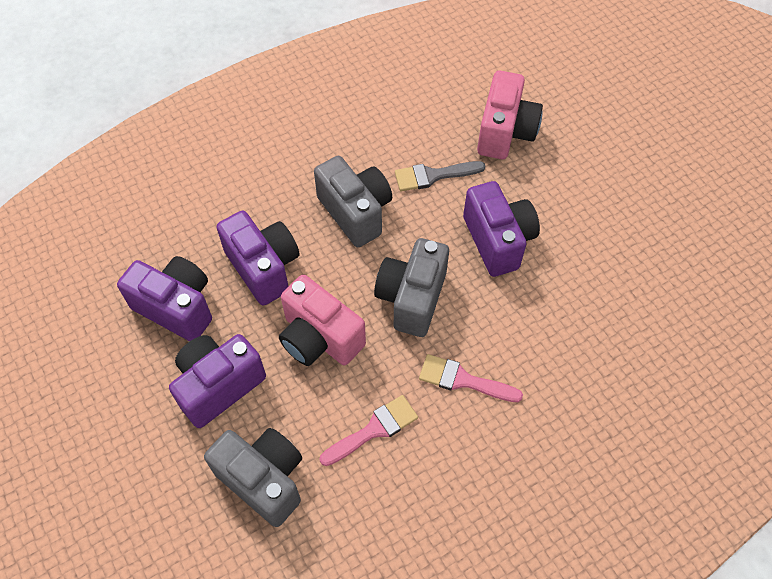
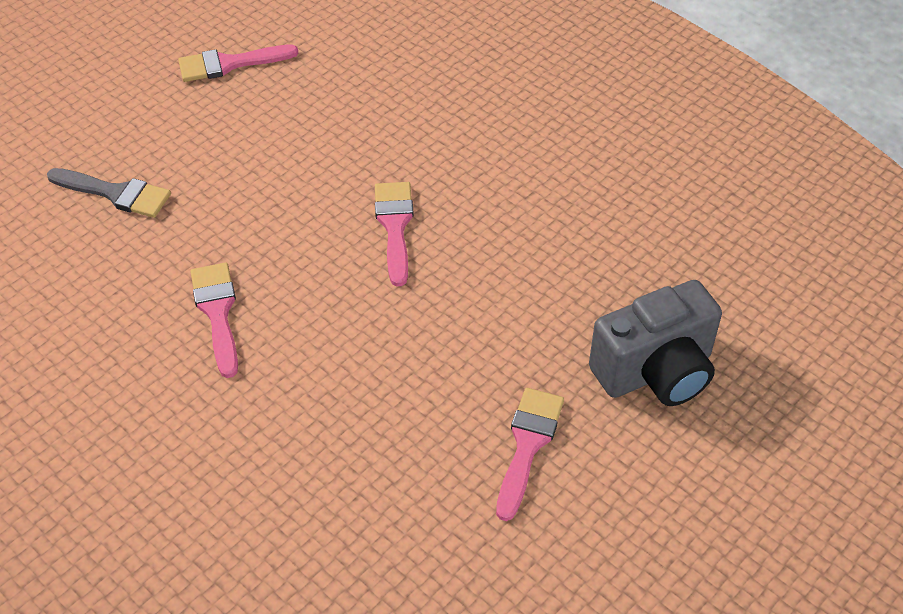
grey camera: 3 -> 1
pink brush: 2 -> 4
pink camera: 2 -> 0
purple camera: 4 -> 0

